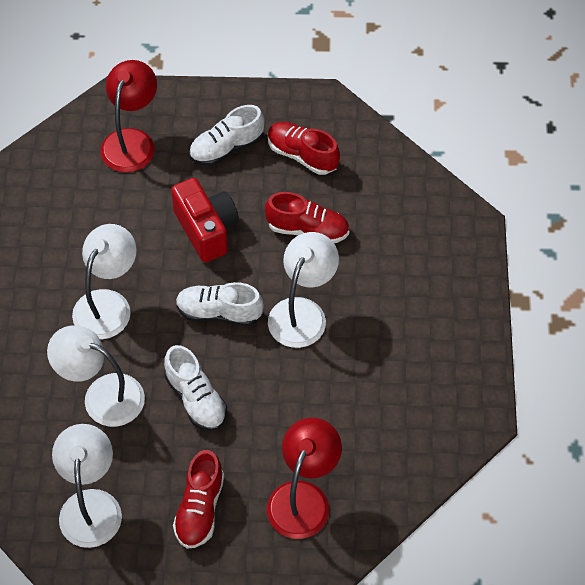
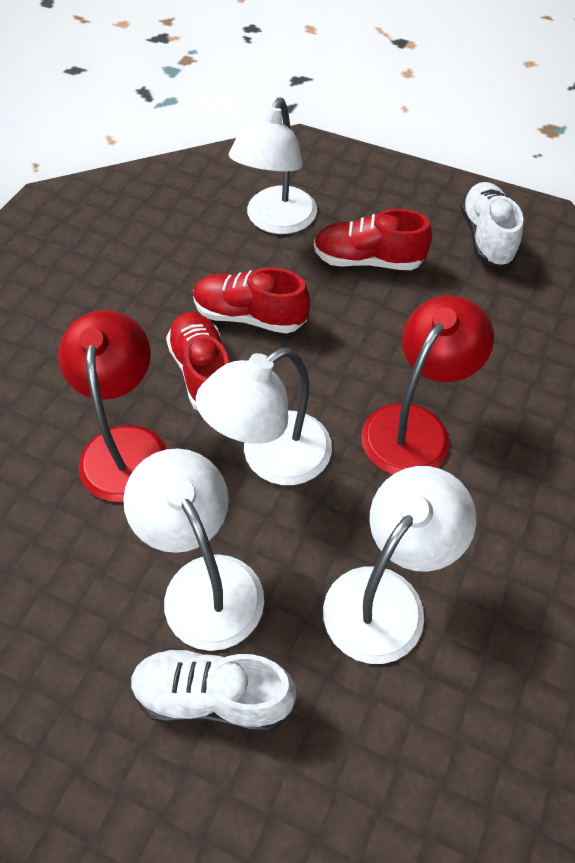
red camera: 1 -> 0
white shoe: 3 -> 2

